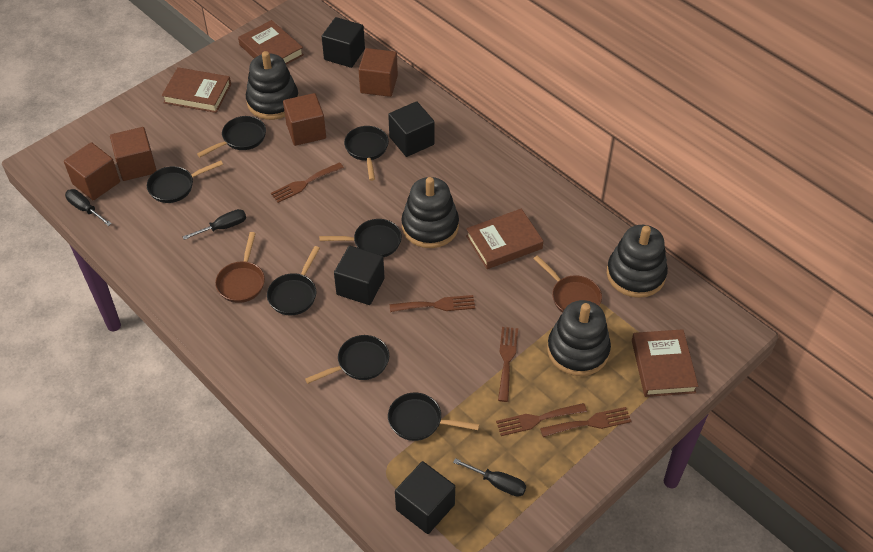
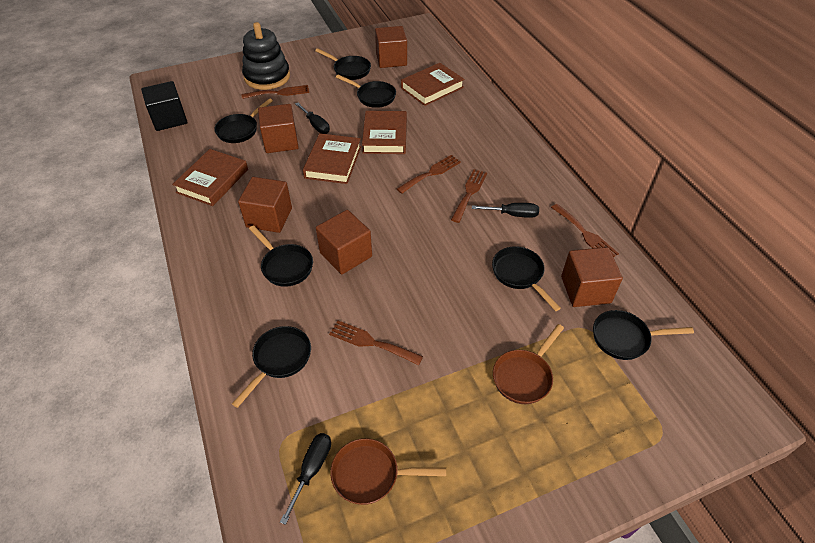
black cube: 4 -> 1
black stacking toy: 4 -> 1
brown cube: 4 -> 5

